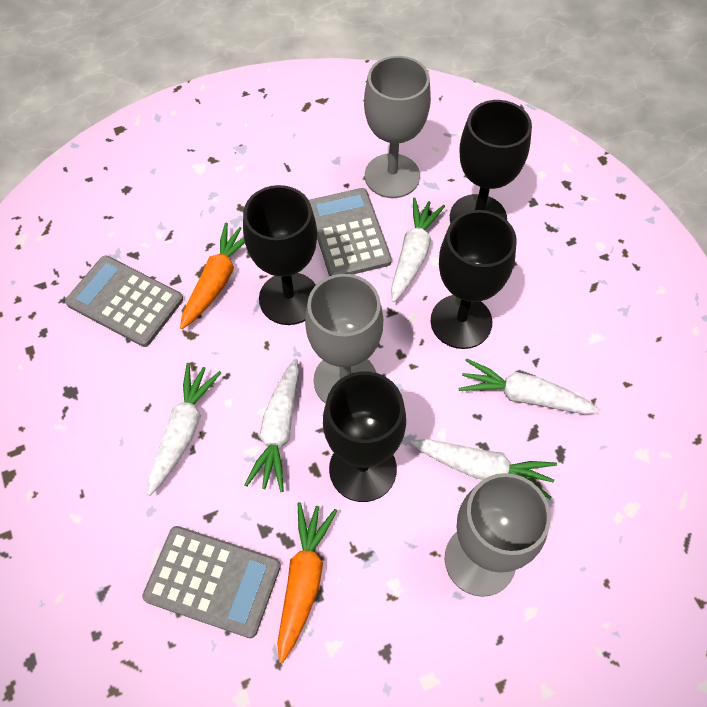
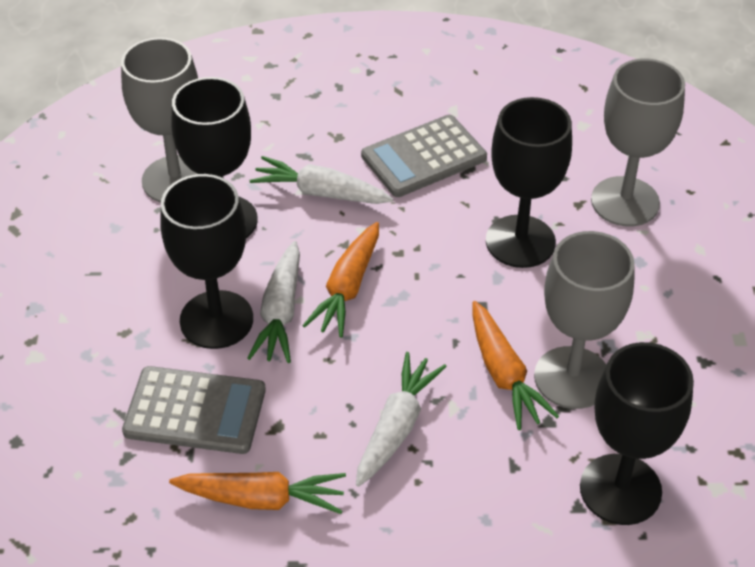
grey calculator: 3 -> 2
orange carrot: 2 -> 3
white carrot: 5 -> 3

